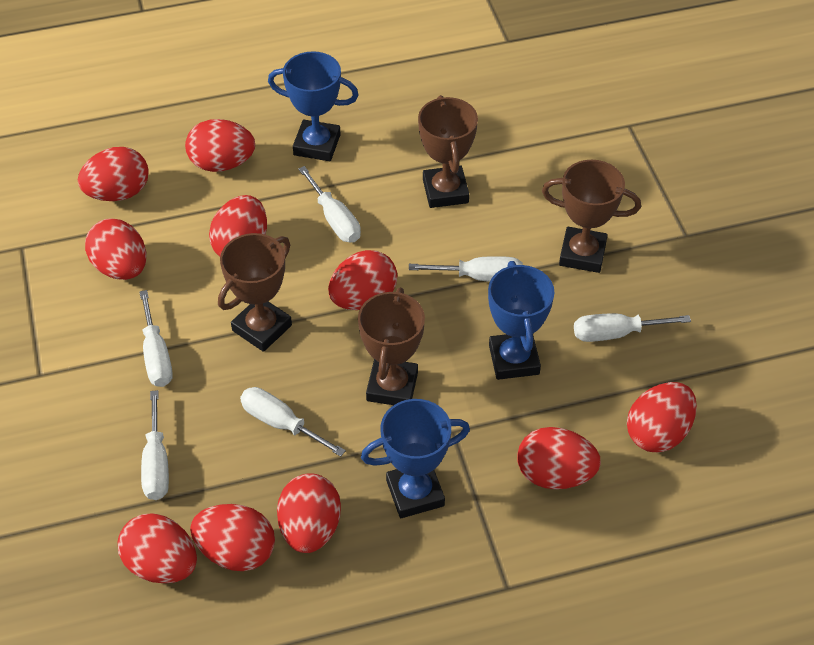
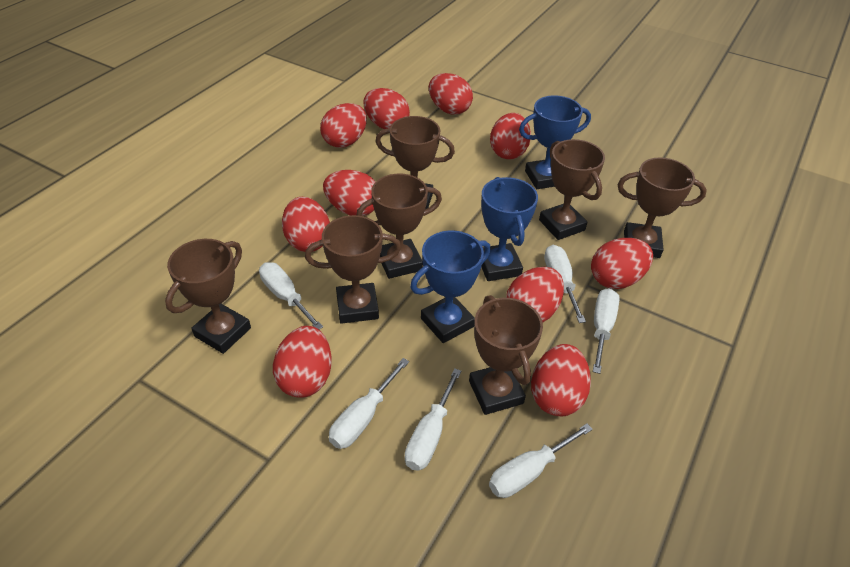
brown trophy: 4 -> 7

